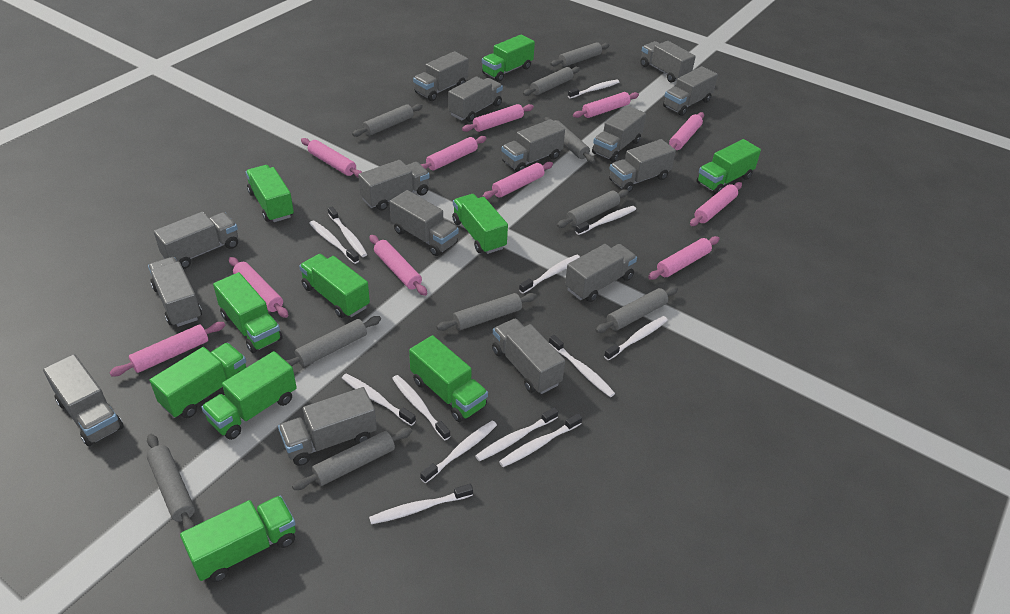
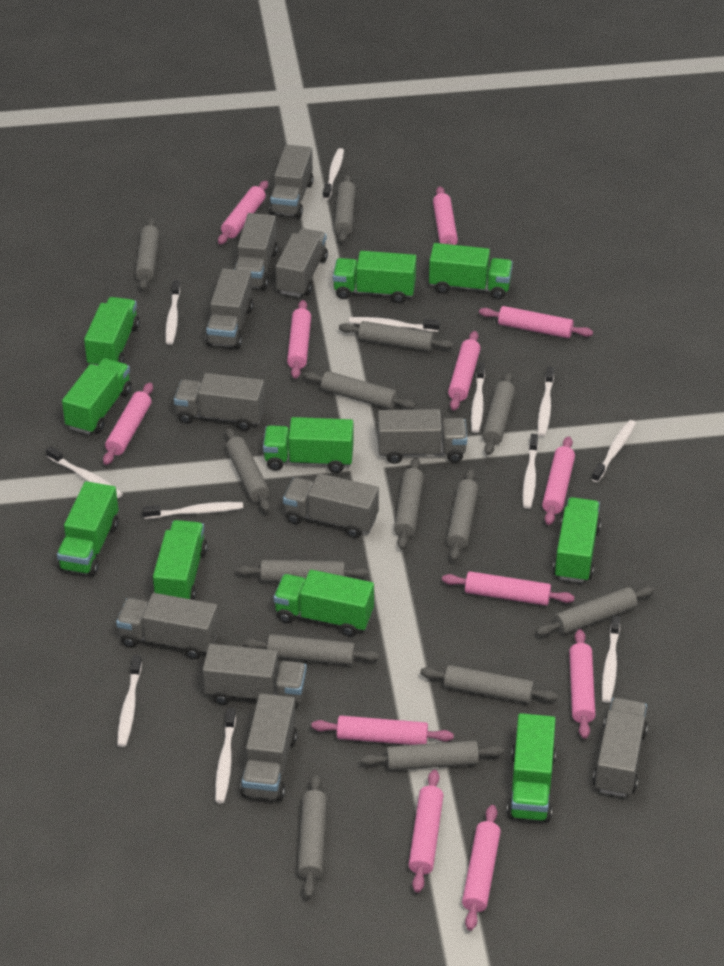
grey rolling pin: 10 -> 14
grey truck: 15 -> 11
pink rolling pin: 11 -> 12
white toothbrush: 13 -> 12

